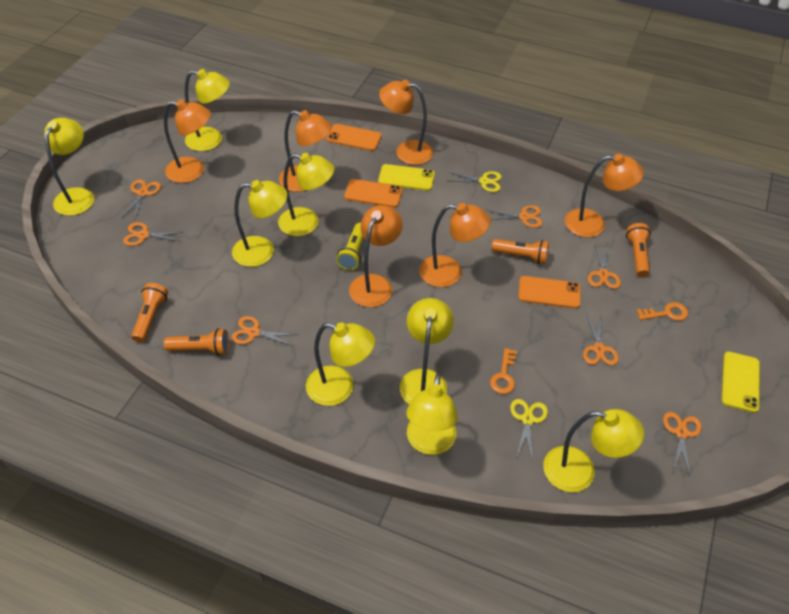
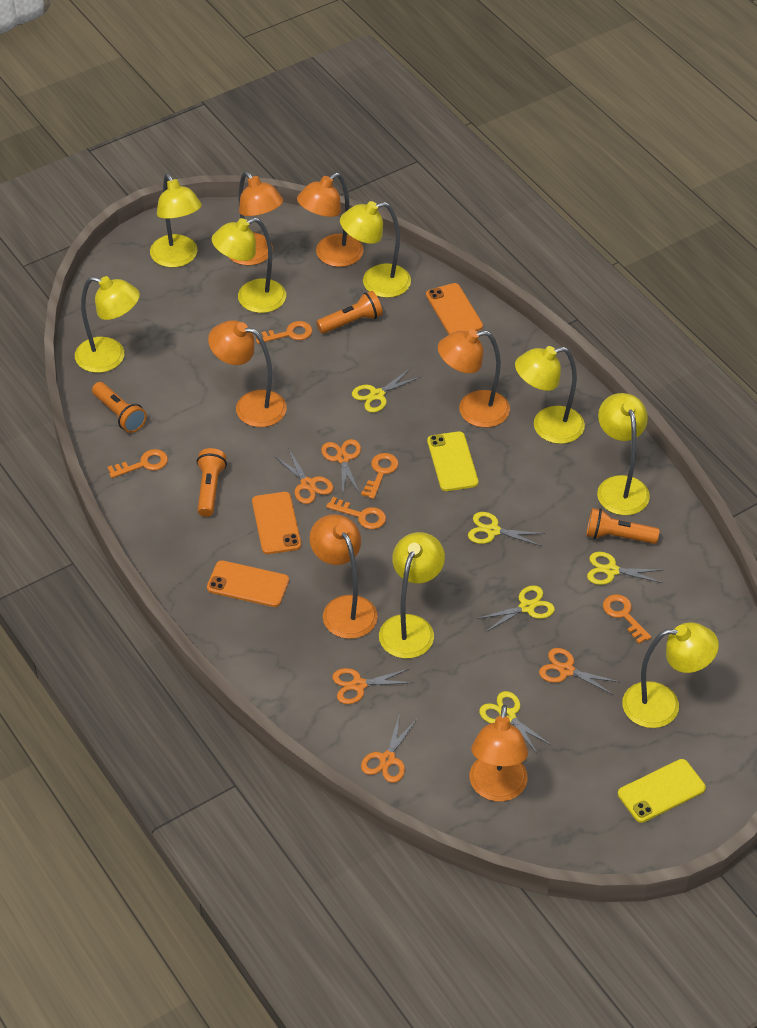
orange key: 2 -> 5
orange scissors: 7 -> 5
yellow flashlight: 1 -> 0
yellow scissors: 2 -> 5

